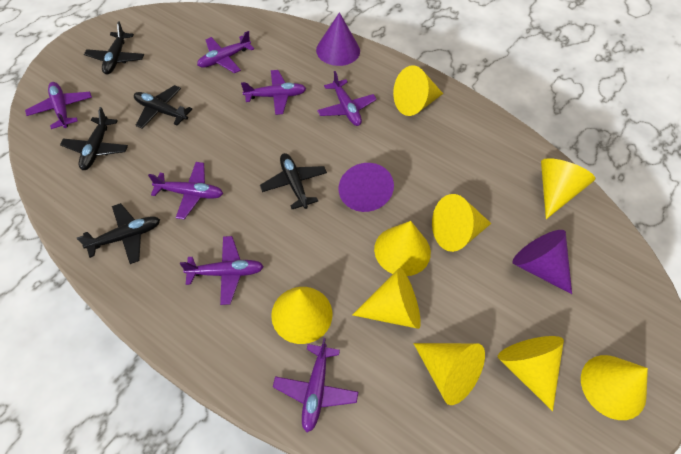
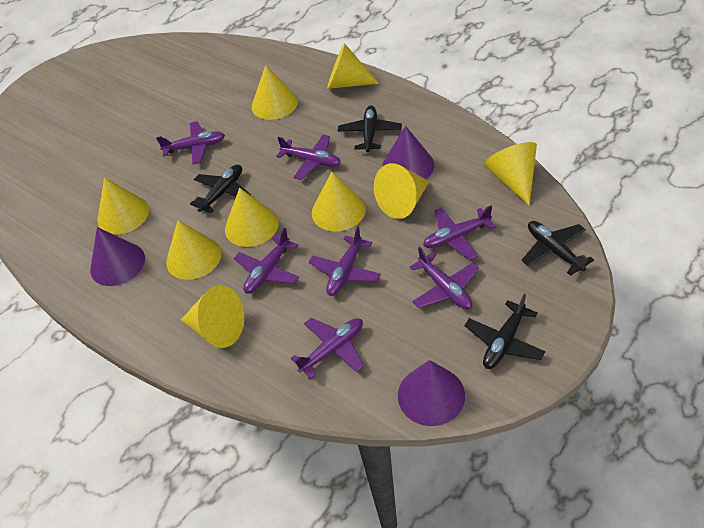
black plane: 5 -> 4

